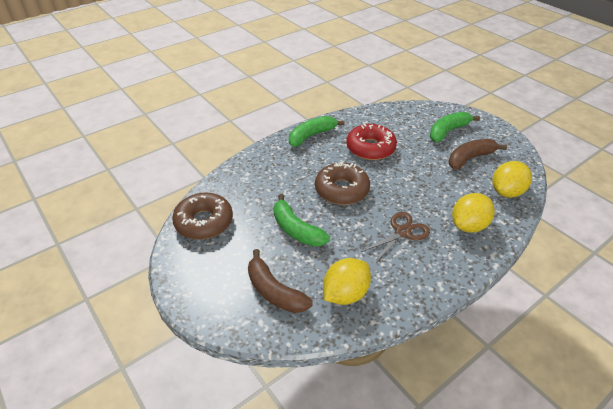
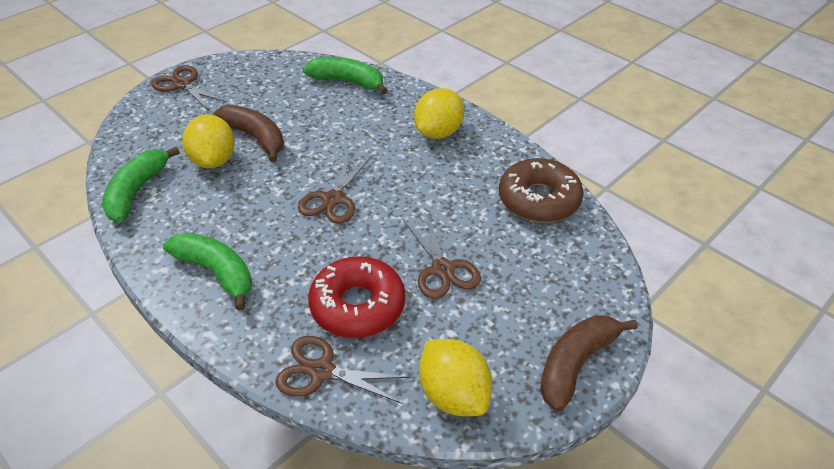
brown donut: 2 -> 1
brown scissors: 1 -> 4

